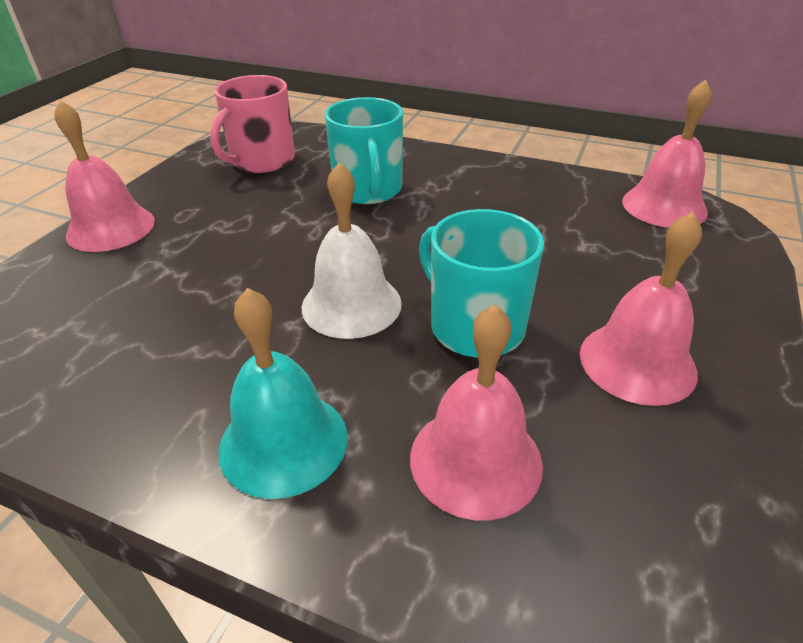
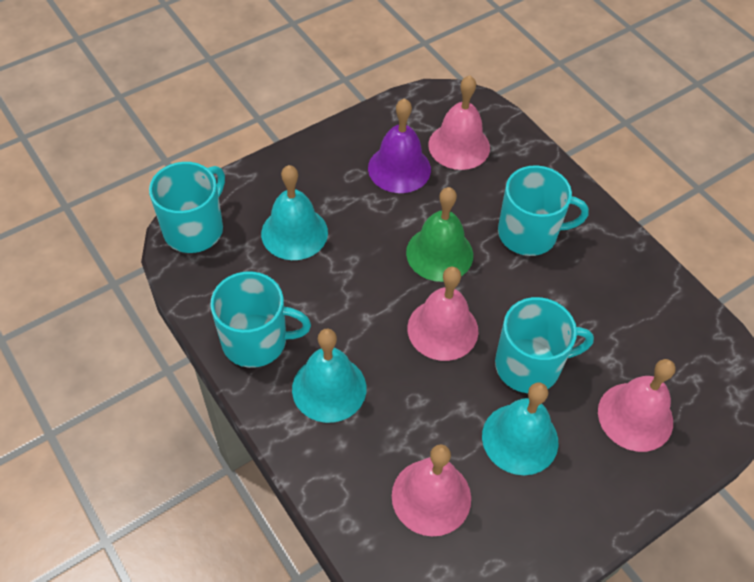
green bell: 0 -> 1
pink mug: 1 -> 0
purple bell: 0 -> 1
turquoise bell: 1 -> 3
turquoise mug: 2 -> 4
white bell: 1 -> 0

